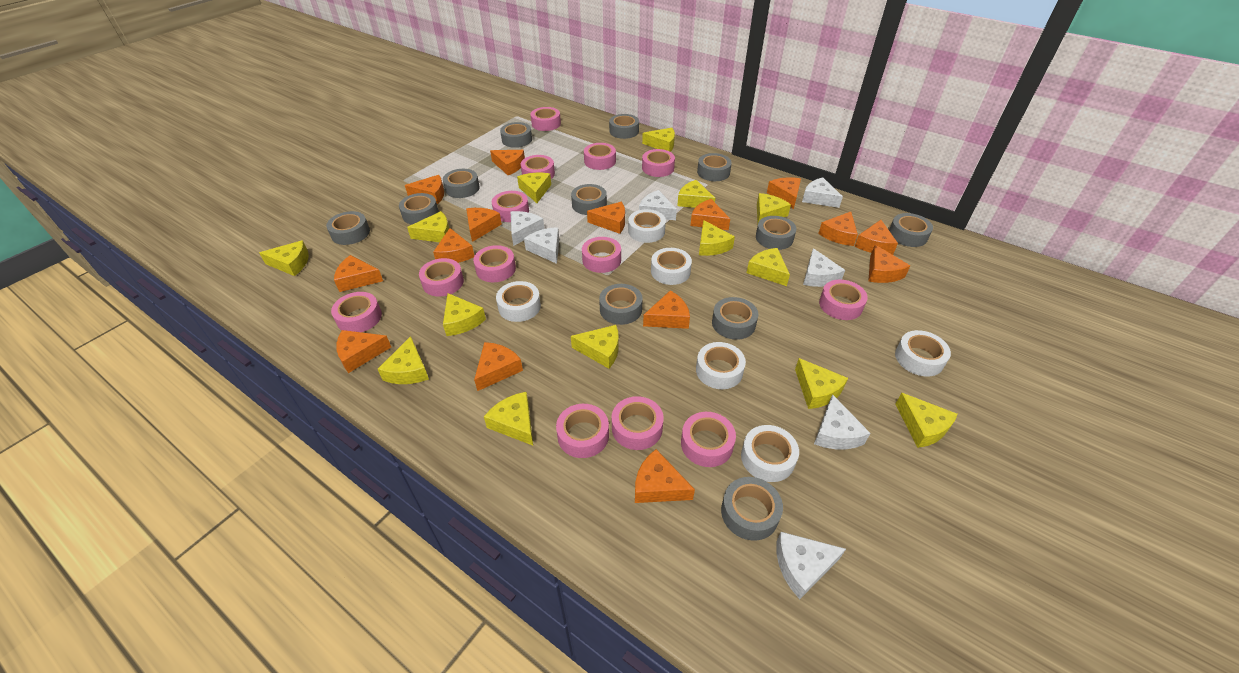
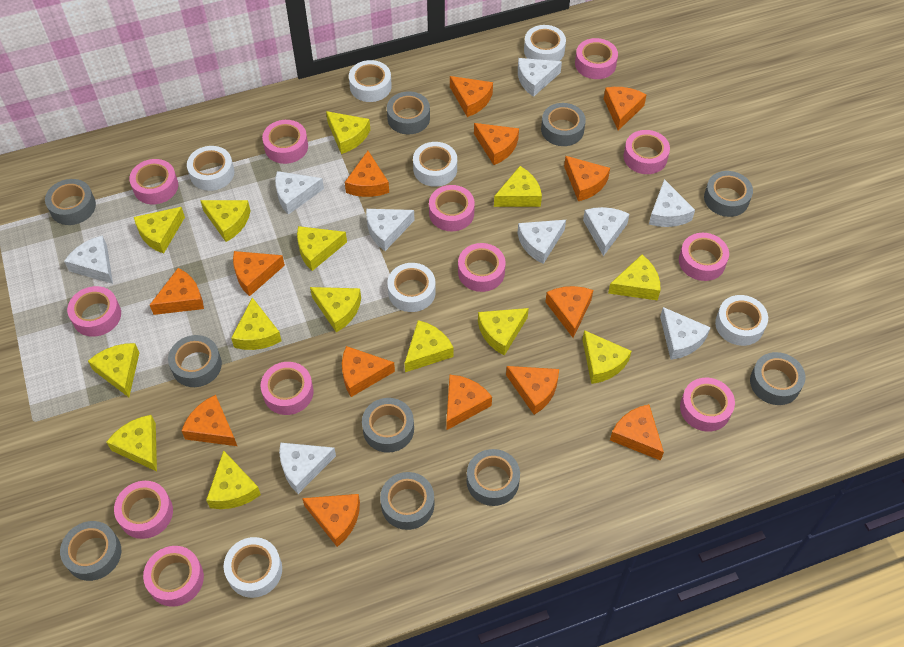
grey tape: 12 -> 10
orange cheese: 15 -> 14
pink tape: 13 -> 12
white cheese: 7 -> 9
white tape: 6 -> 7

